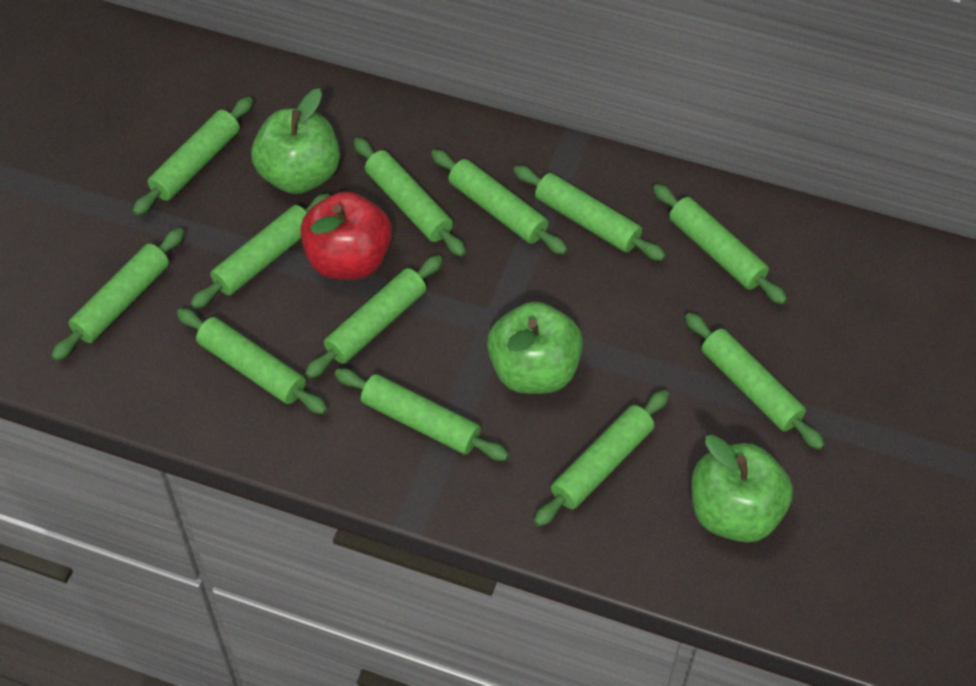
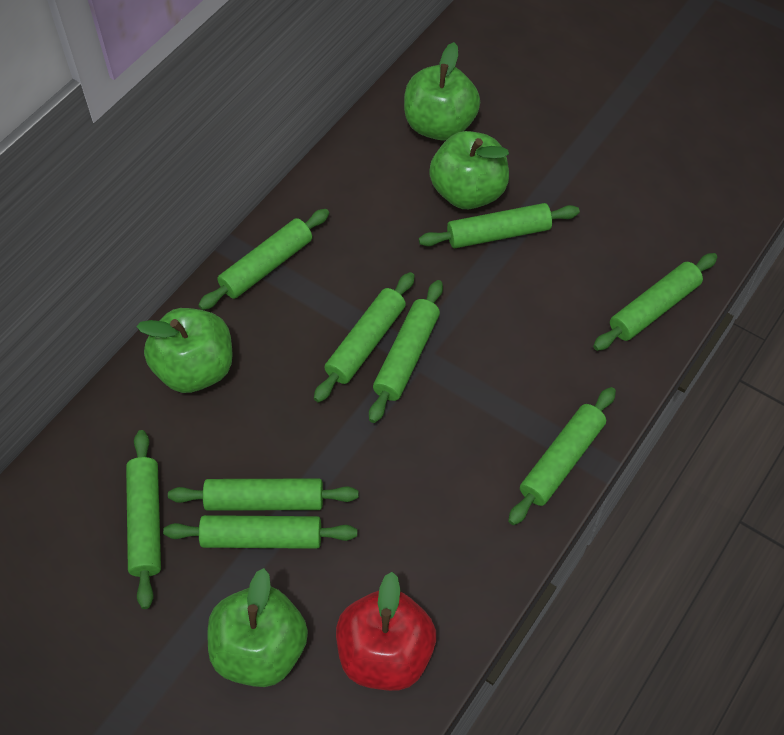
green apple: 3 -> 4
green rolling pin: 12 -> 9

